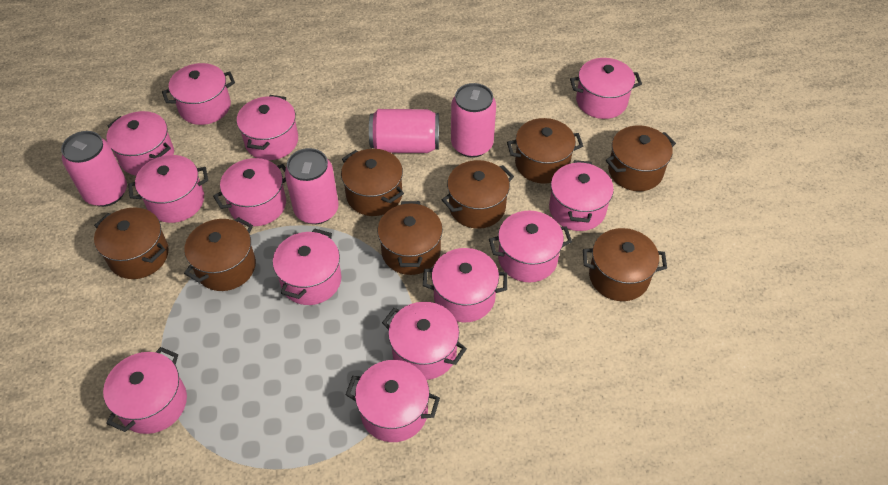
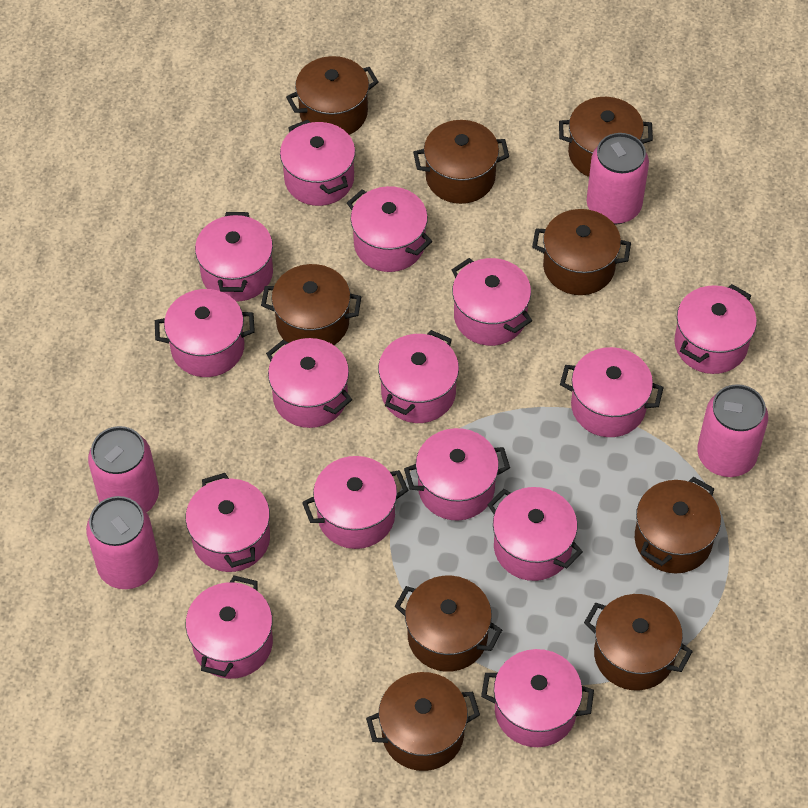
brown pot: 8 -> 9
pink pot: 13 -> 15

